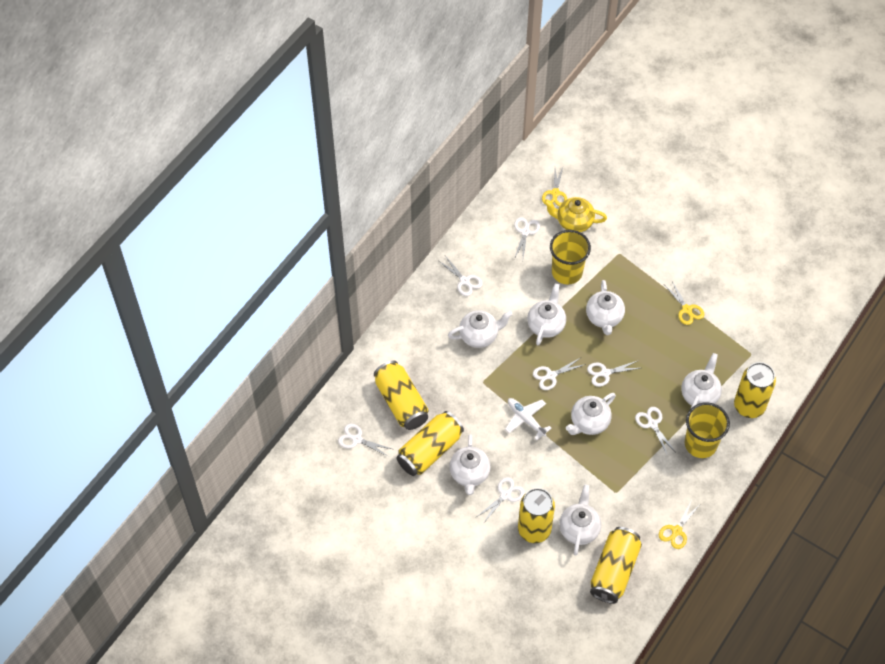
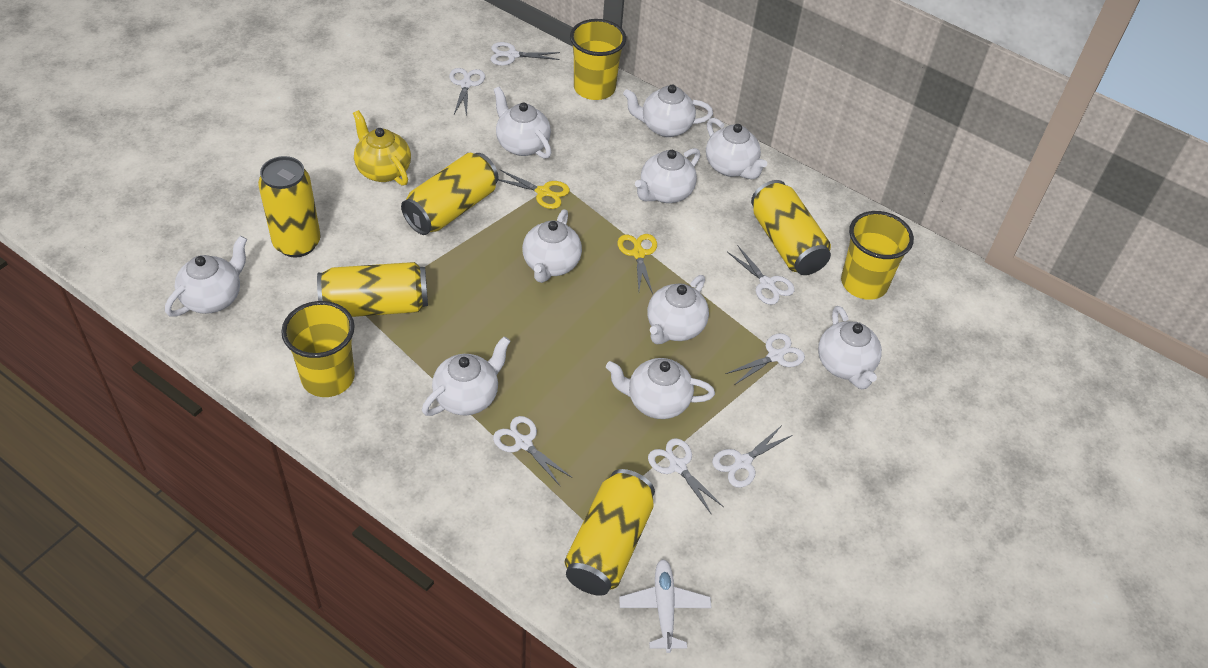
white teapot: 7 -> 10
yellow cup: 2 -> 3
yellow scissors: 3 -> 2

